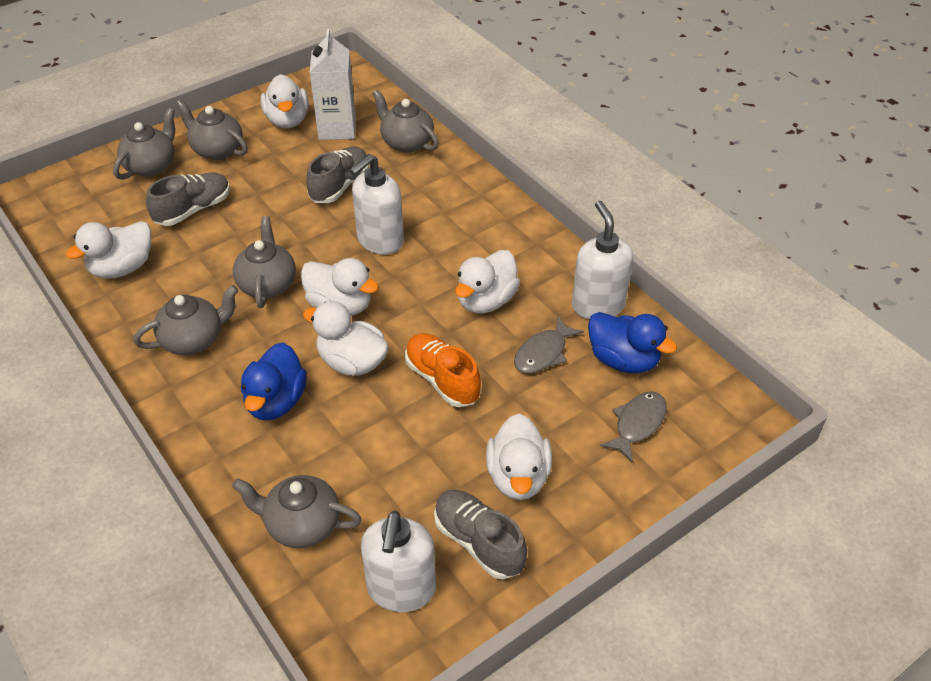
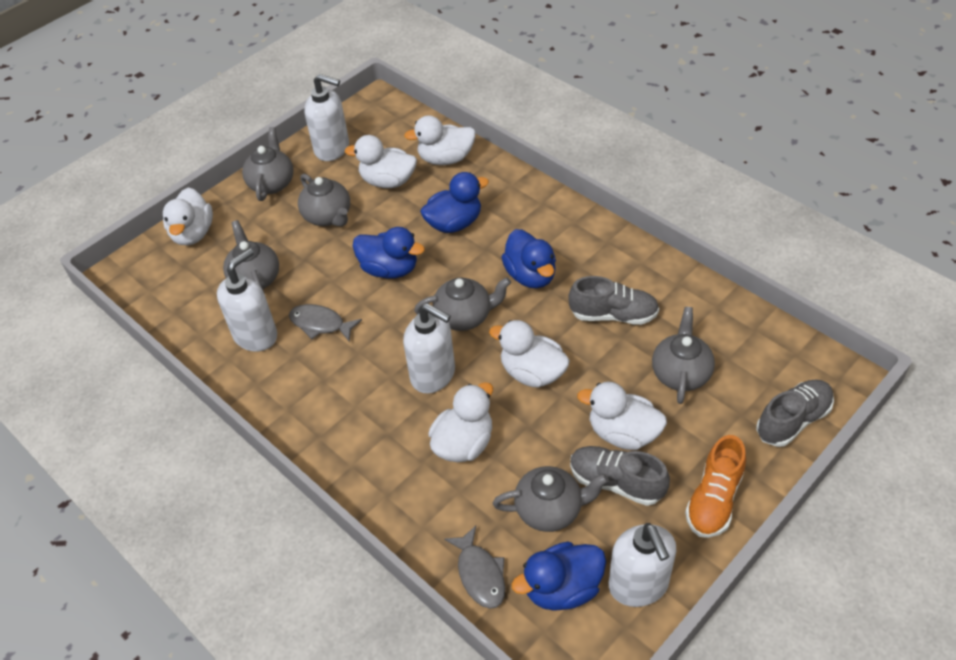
blue duck: 2 -> 4
white carton: 1 -> 0
white soap dispenser: 3 -> 4

